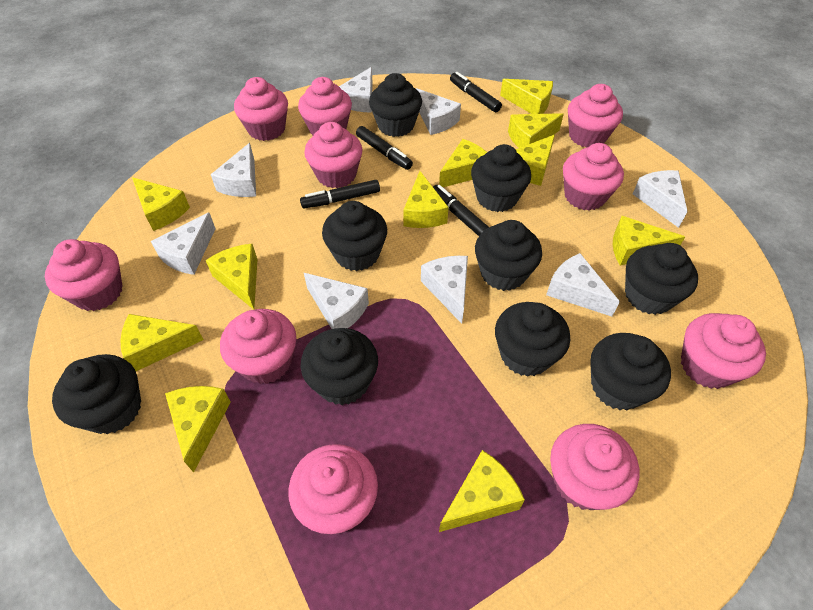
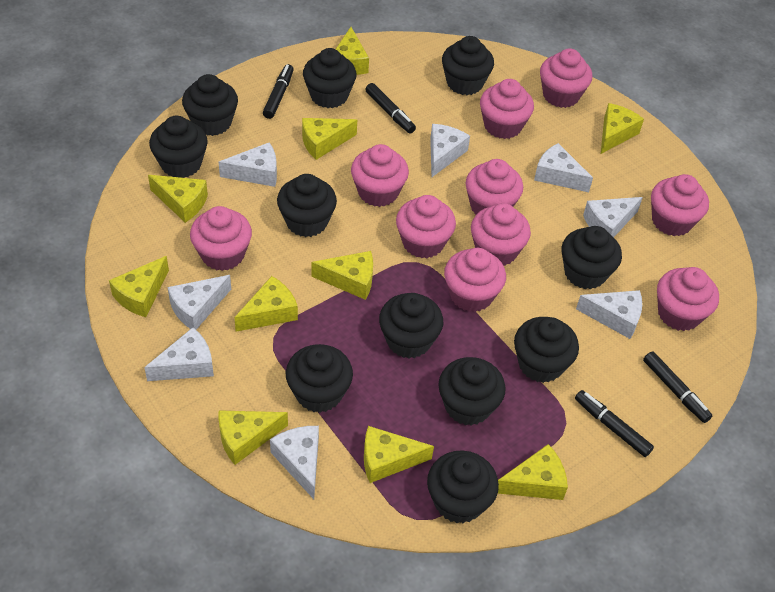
black cupcake: 9 -> 11
yellow cheese: 11 -> 10

